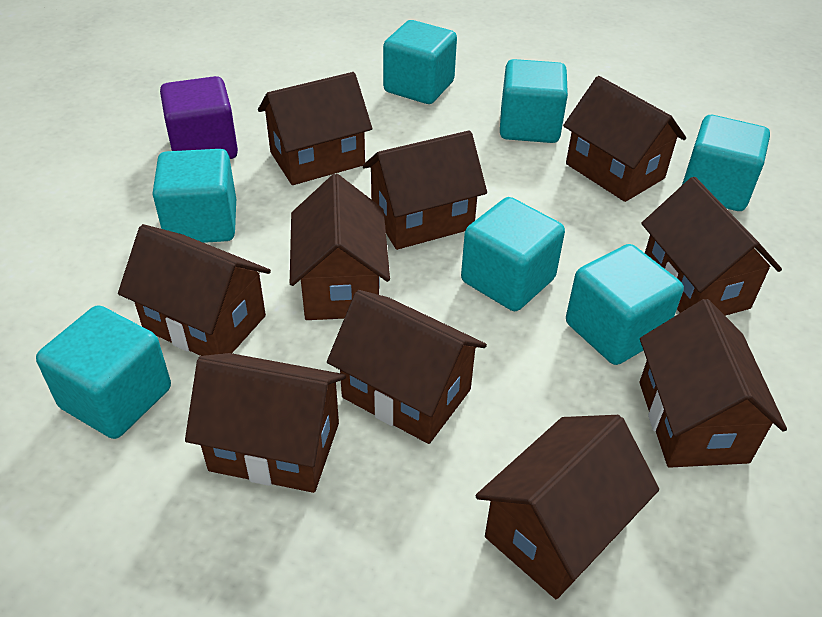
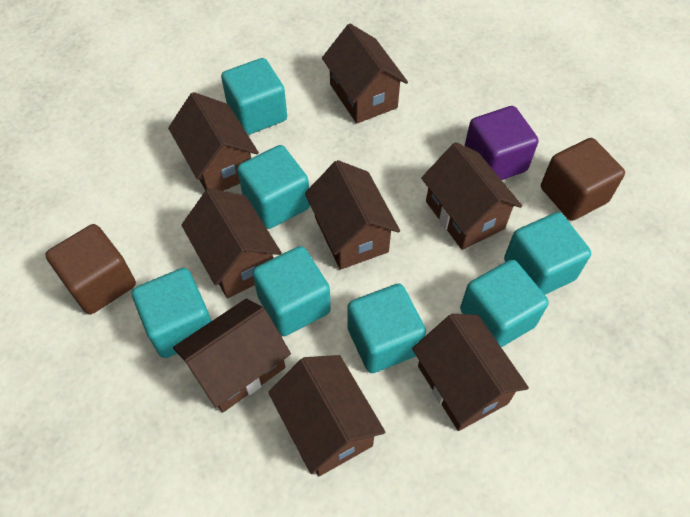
brown cube: 0 -> 2
brown house: 10 -> 8

